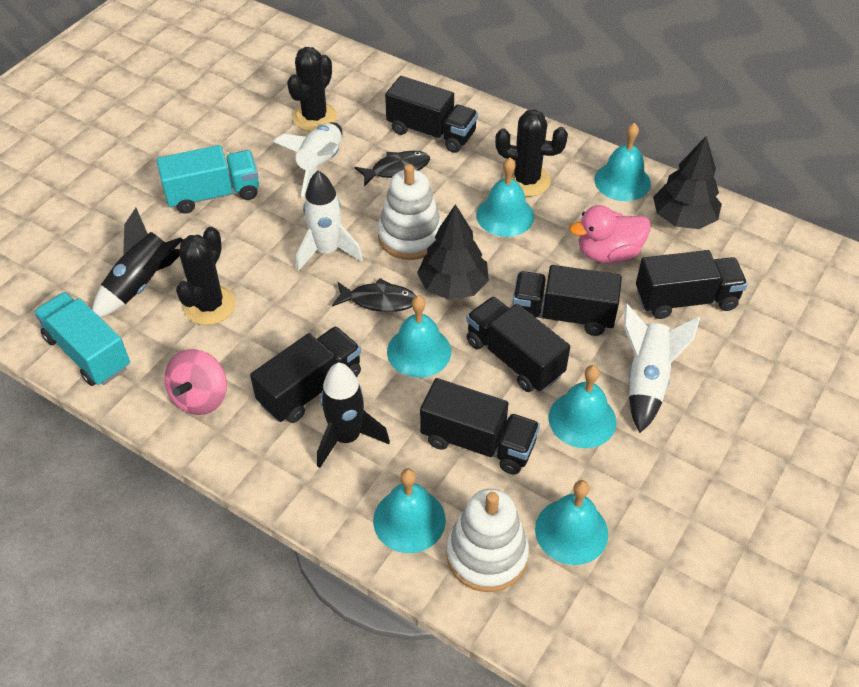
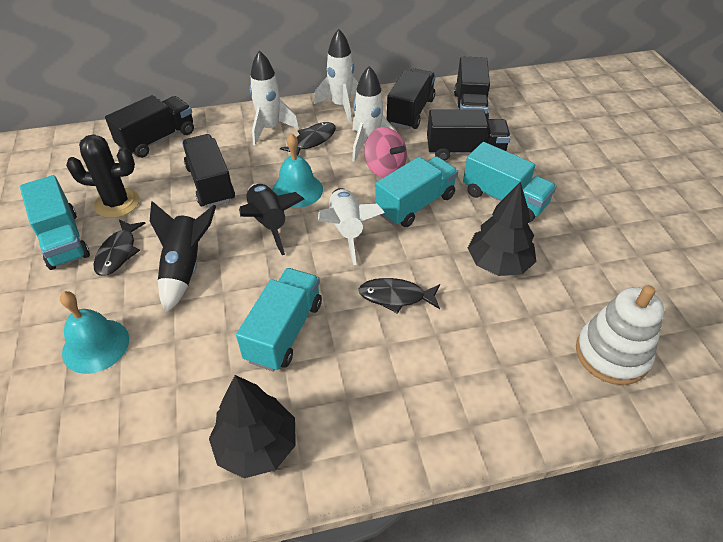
black cactus: 3 -> 1
black fish: 2 -> 3
black truck: 6 -> 5
pink duck: 1 -> 0
turquoise bell: 6 -> 2
turquoise truck: 2 -> 4
white rocket: 3 -> 4
white stacking toy: 2 -> 1

